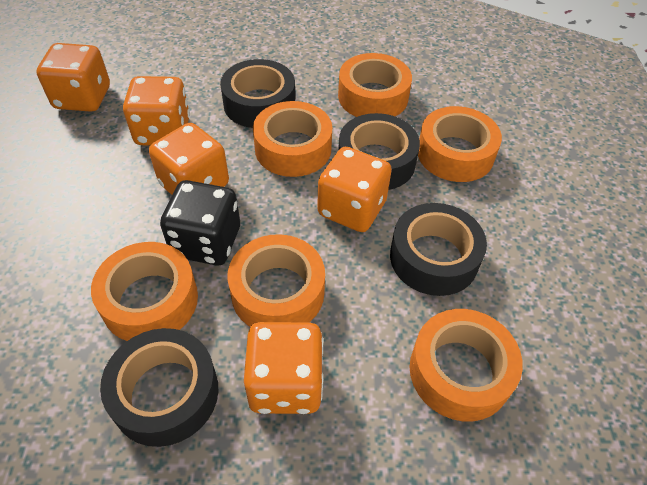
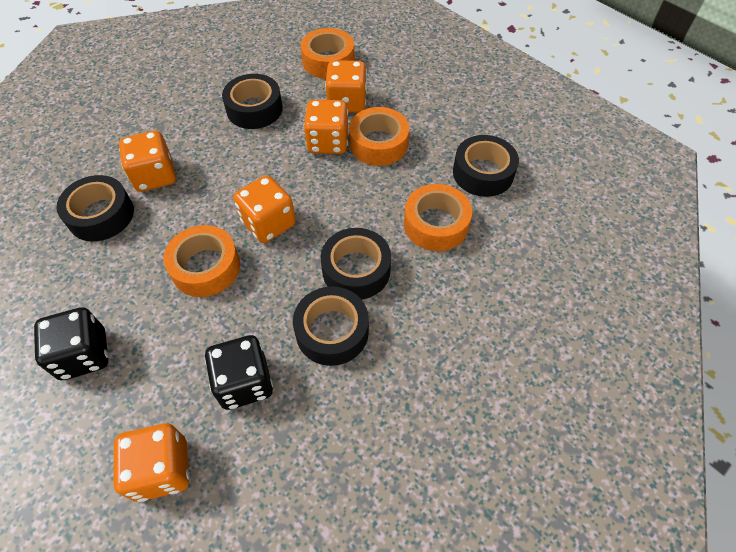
black dice: 1 -> 2
black tape: 4 -> 5
orange tape: 6 -> 4

